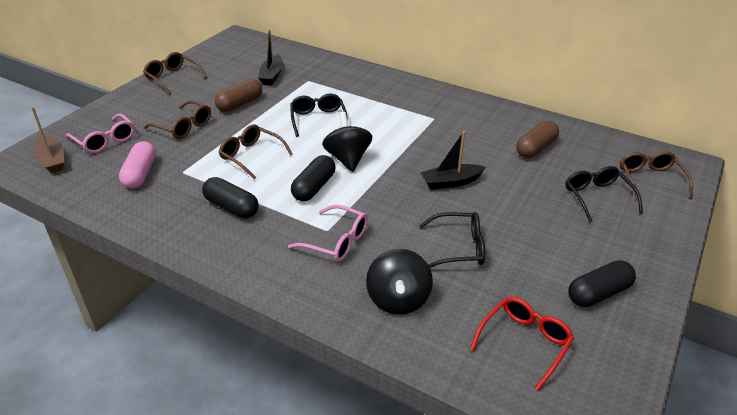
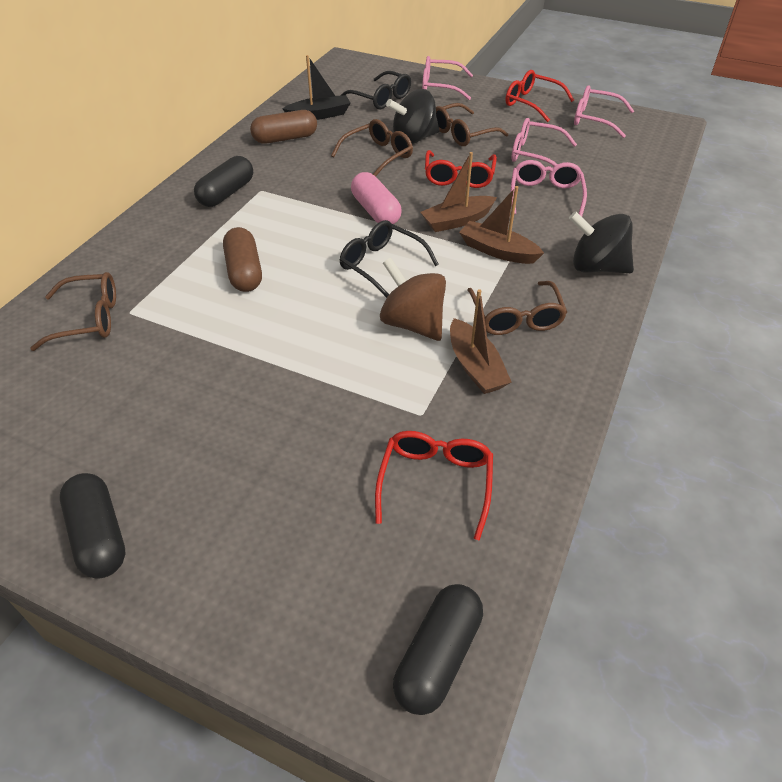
black boat: 2 -> 1
black glasses: 3 -> 2
brown boat: 1 -> 3
brown spinning top: 0 -> 1
pink glasses: 2 -> 4
red glasses: 1 -> 3

